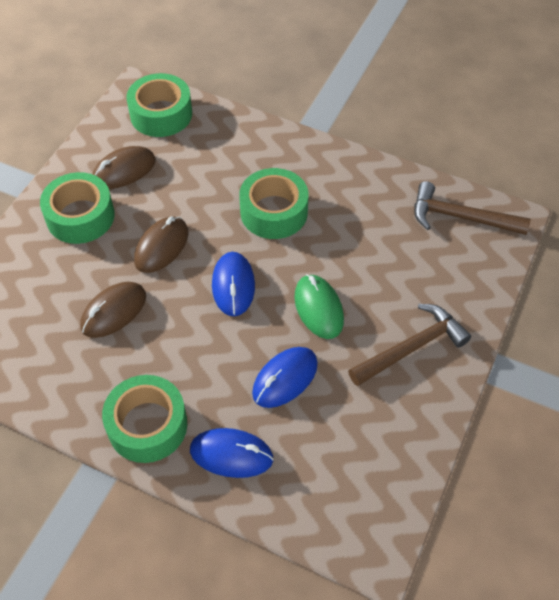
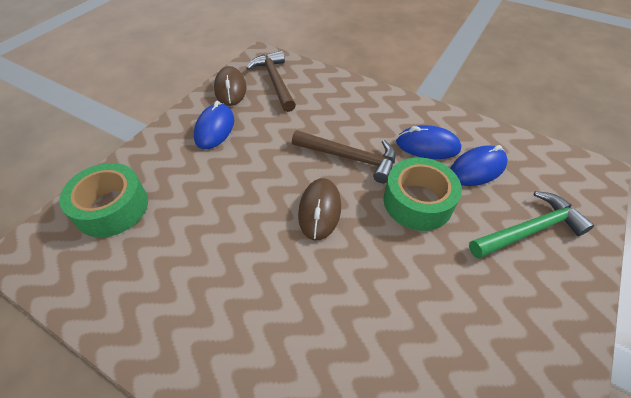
brown mouse: 3 -> 2
green hammer: 0 -> 1
green mouse: 1 -> 0
green tape: 4 -> 2

